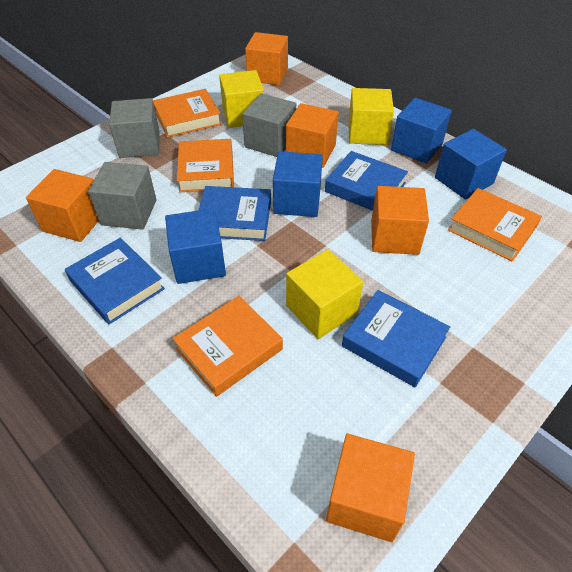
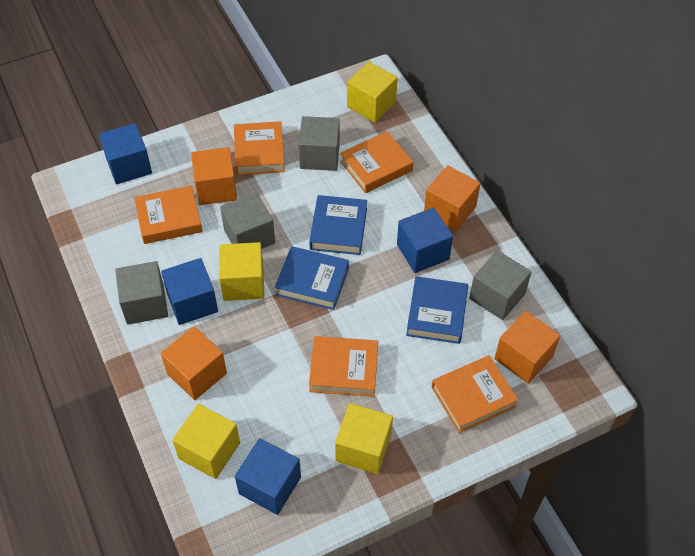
blue book: 4 -> 3
grey cube: 3 -> 4
orange book: 4 -> 5
orange cube: 5 -> 4
yellow cube: 3 -> 4

